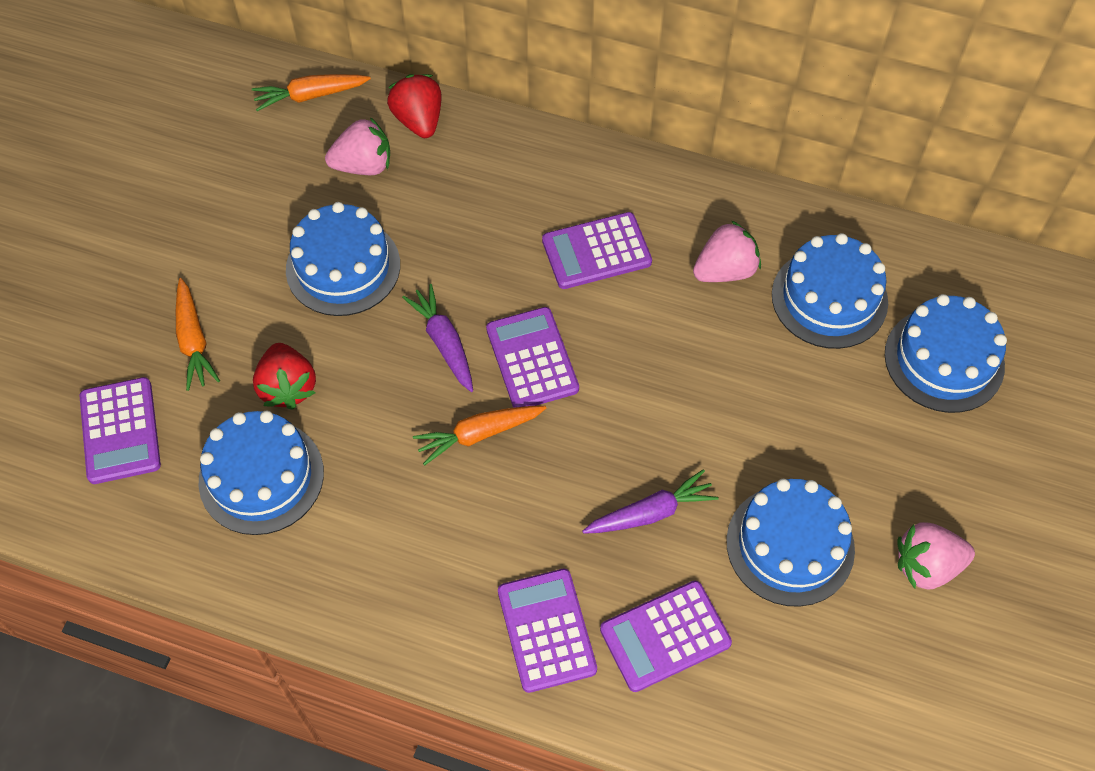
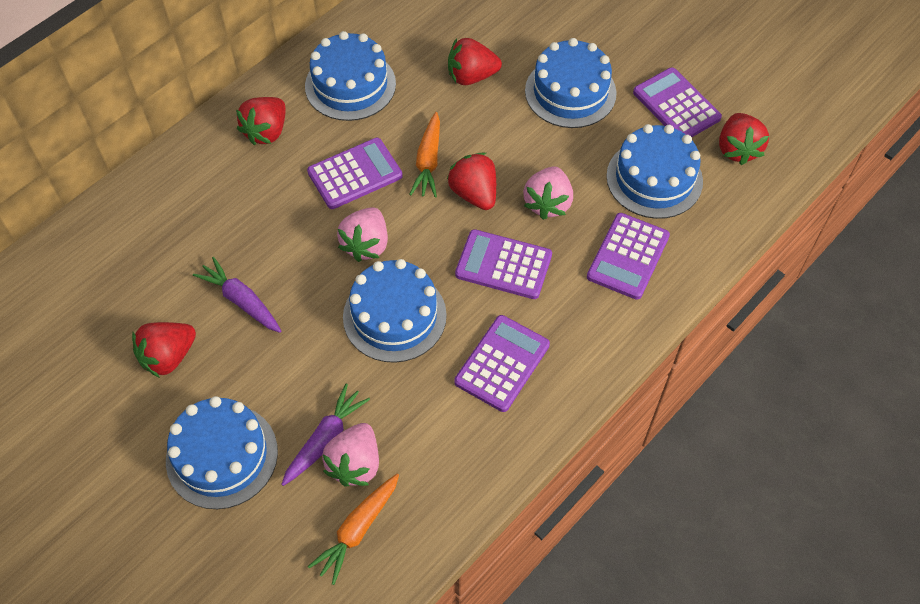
orange carrot: 3 -> 2
red strawberry: 2 -> 5

